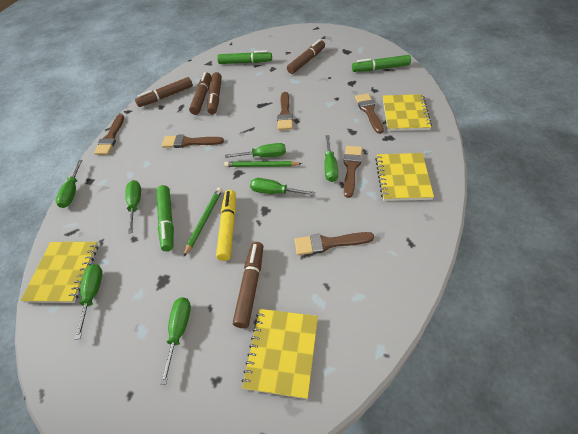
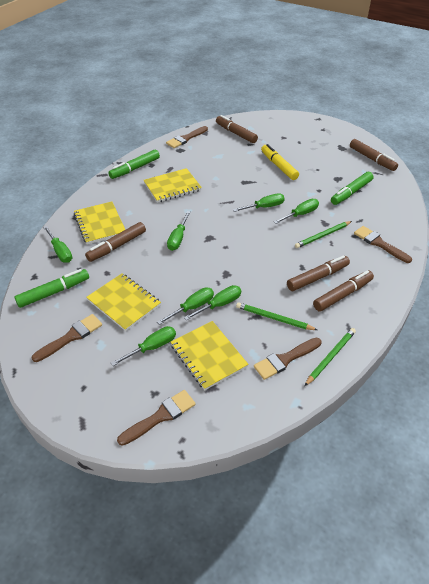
brown brush: 6 -> 5
green pencil: 2 -> 3

